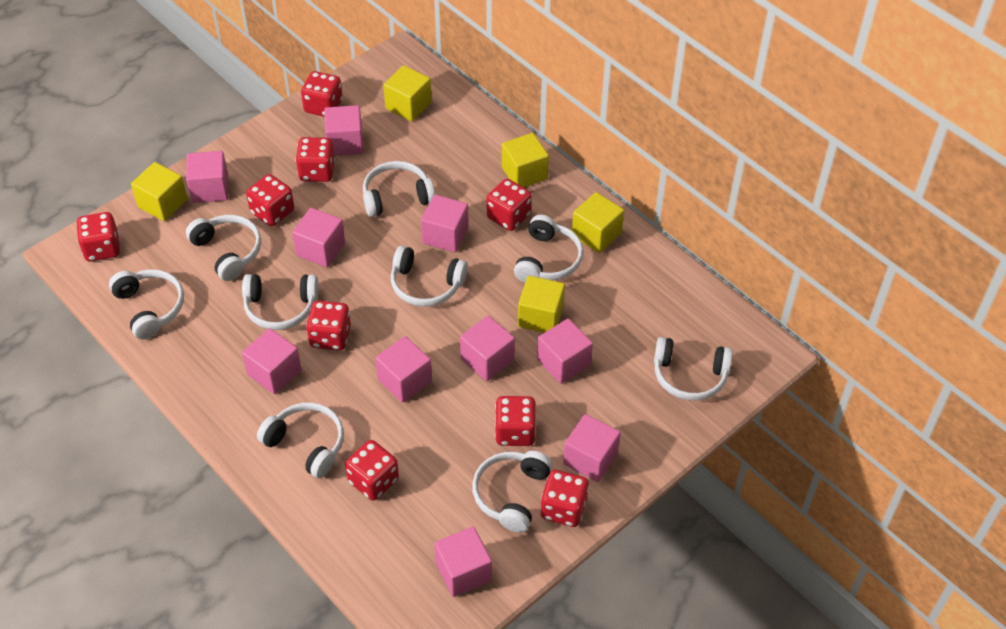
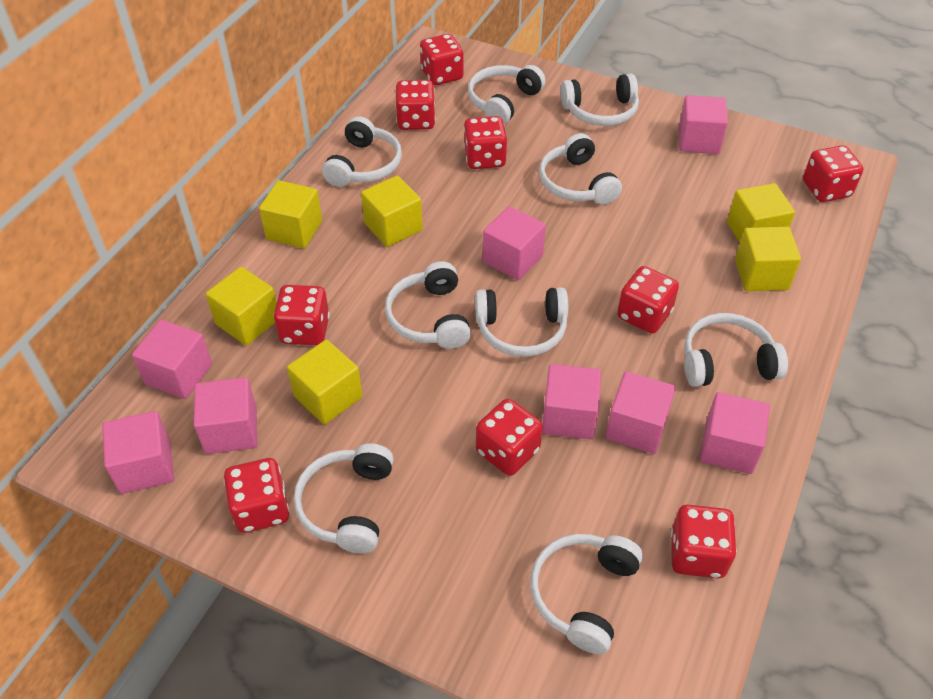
pink cube: 10 -> 8
yellow cube: 5 -> 6

